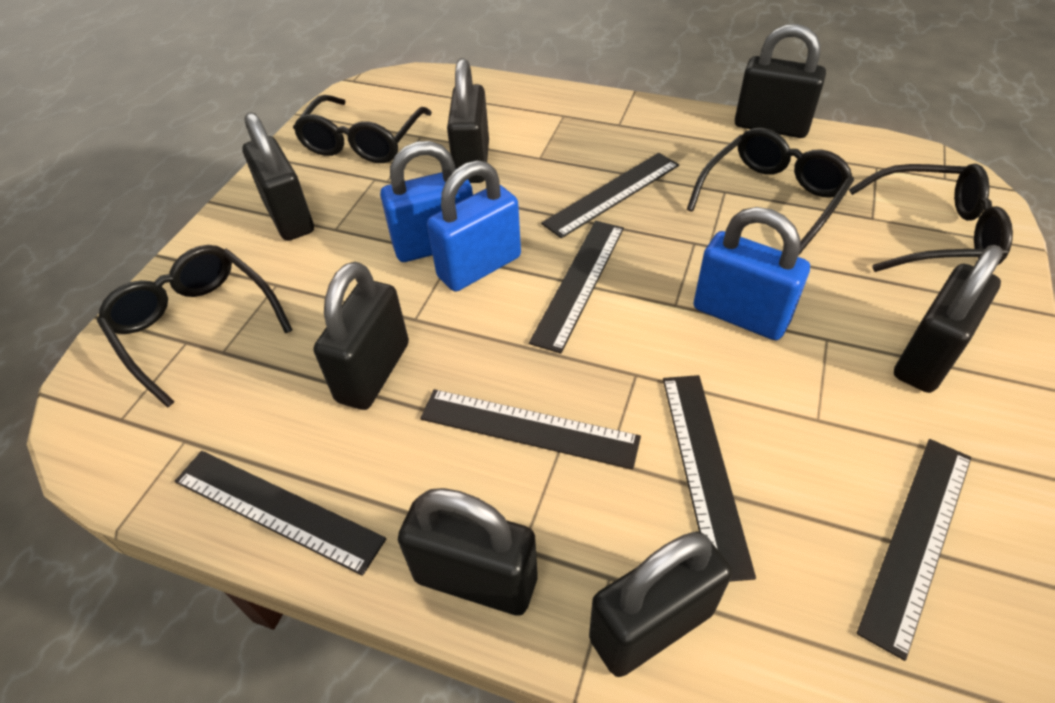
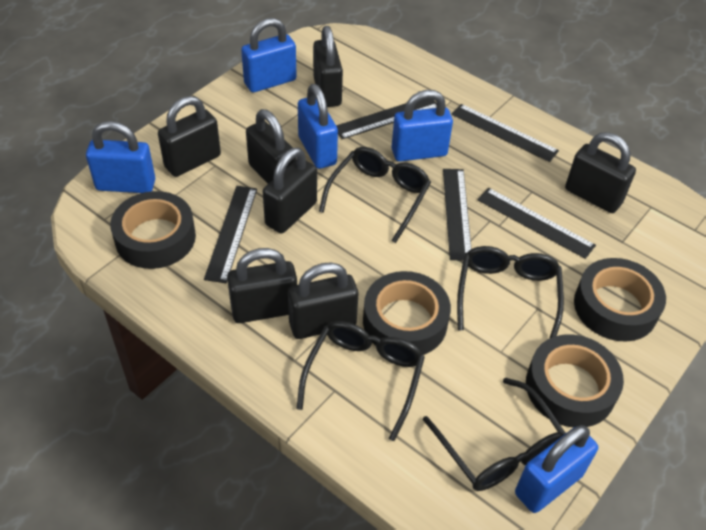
black ruler: 6 -> 5
black tape: 0 -> 4
blue padlock: 3 -> 5

